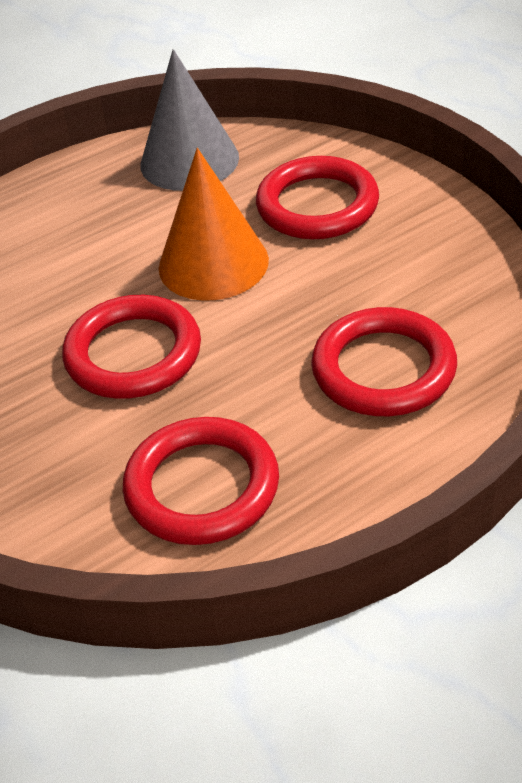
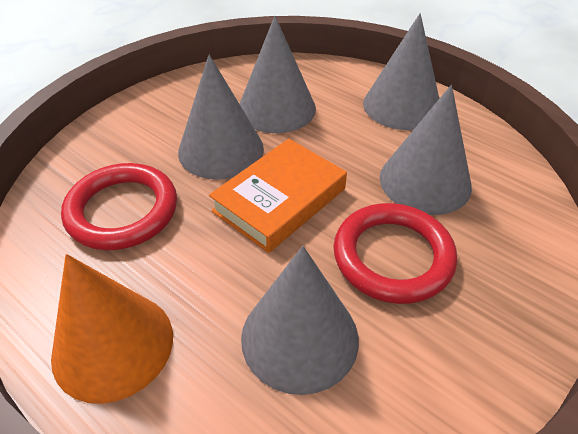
grey cone: 1 -> 5
orange book: 0 -> 1
red ring: 4 -> 2

